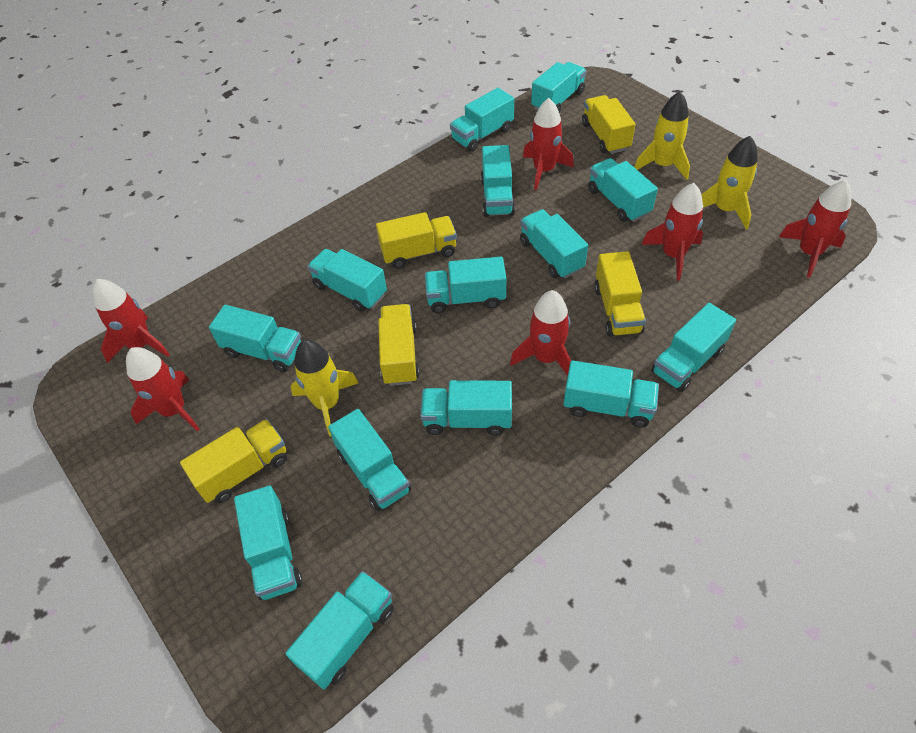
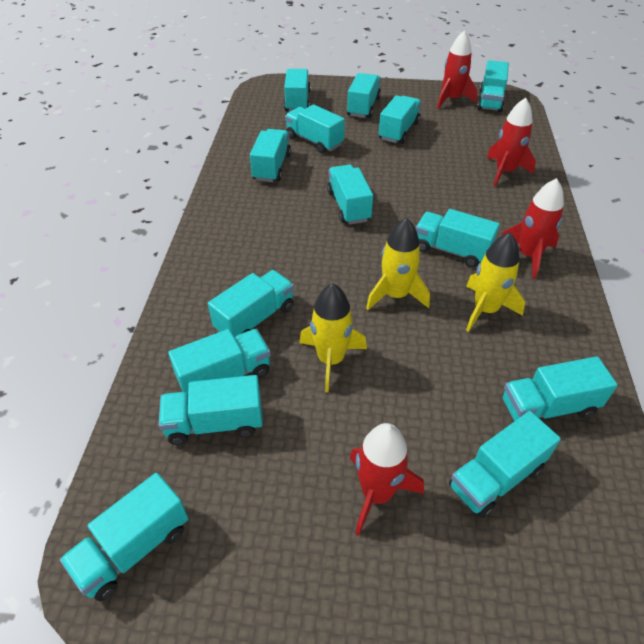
red rocket: 6 -> 4
yellow truck: 5 -> 0

